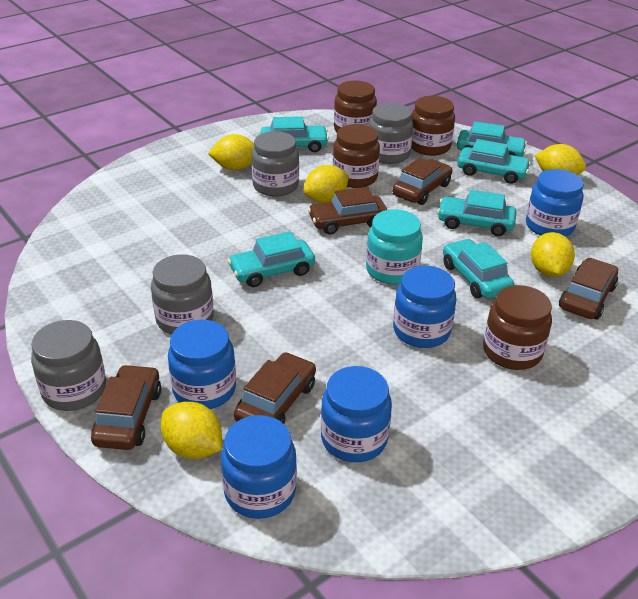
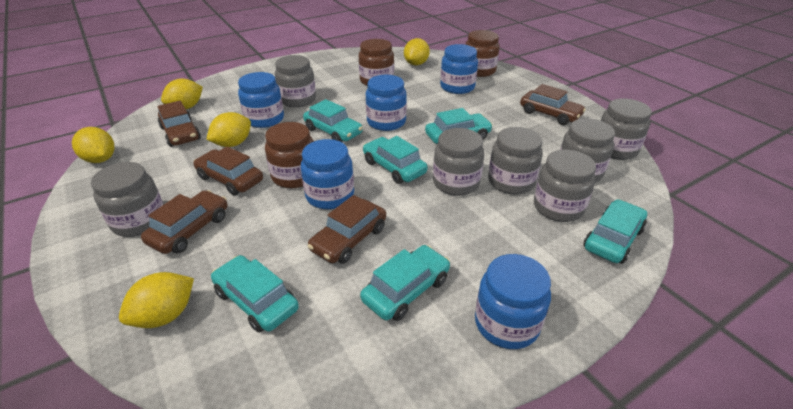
brown jar: 4 -> 3
grey jar: 4 -> 7
turquoise jar: 1 -> 0

